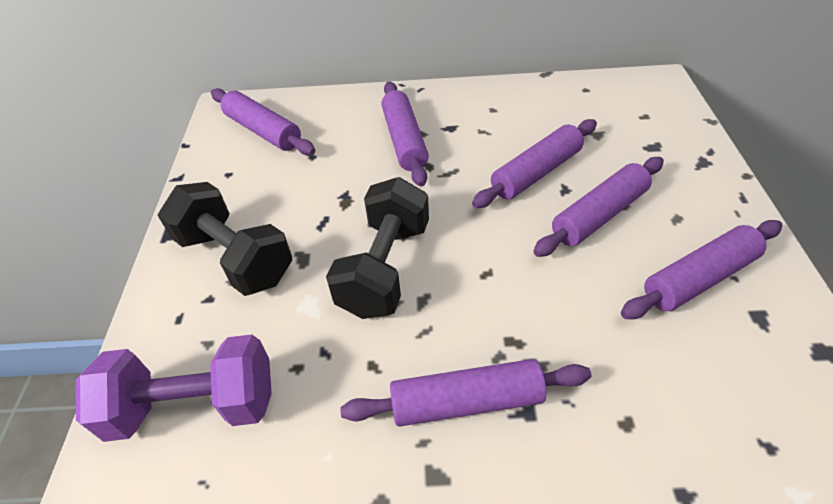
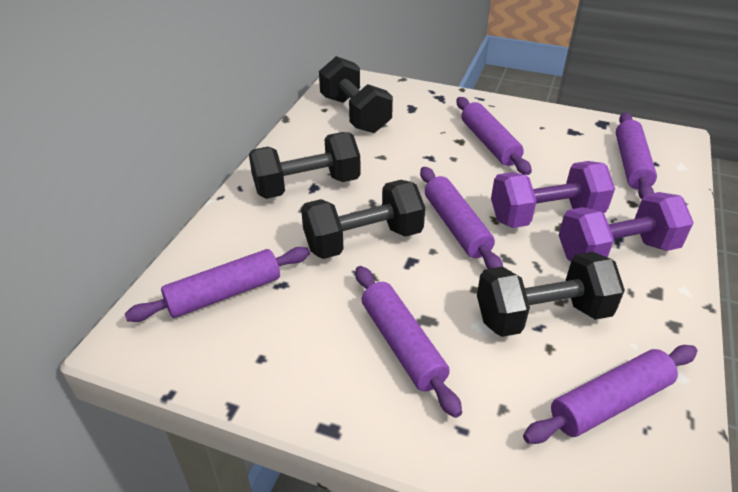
black dumbbell: 2 -> 4
purple dumbbell: 1 -> 2

